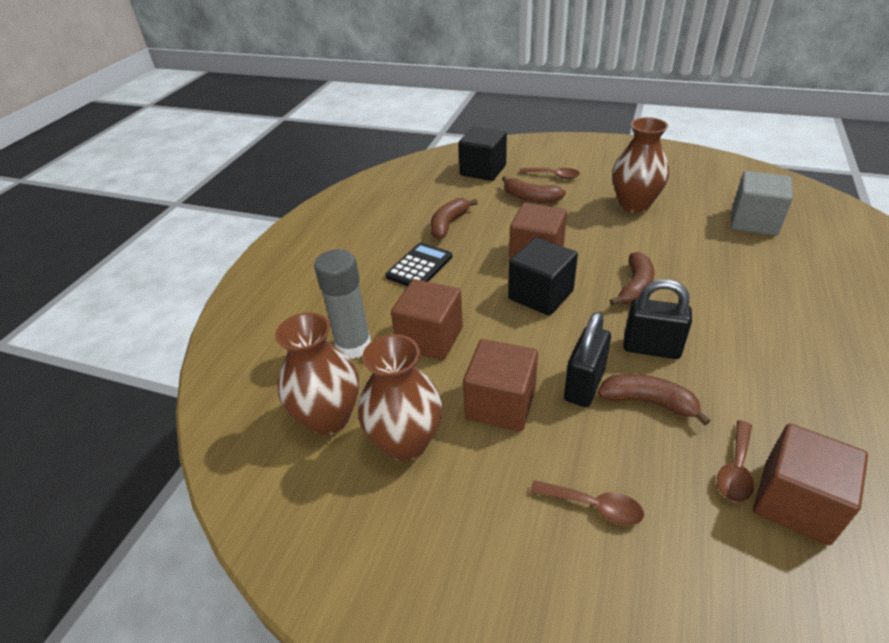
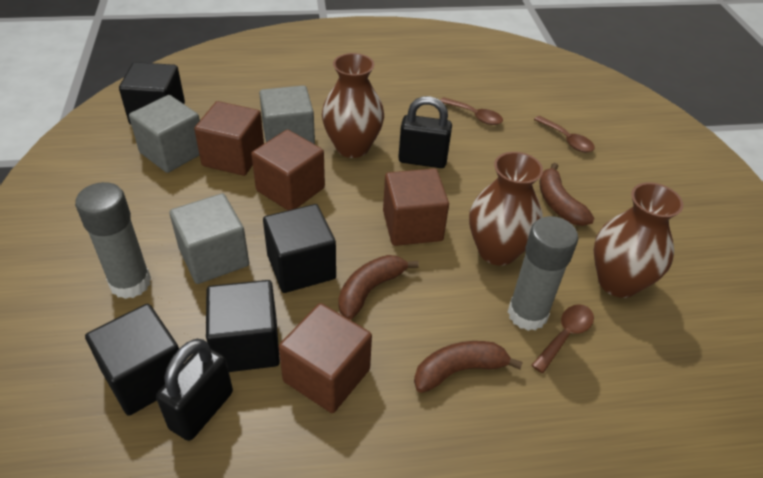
black calculator: 1 -> 0
black cube: 2 -> 4
brown banana: 4 -> 3
grey cube: 1 -> 3
grey glue stick: 1 -> 2

